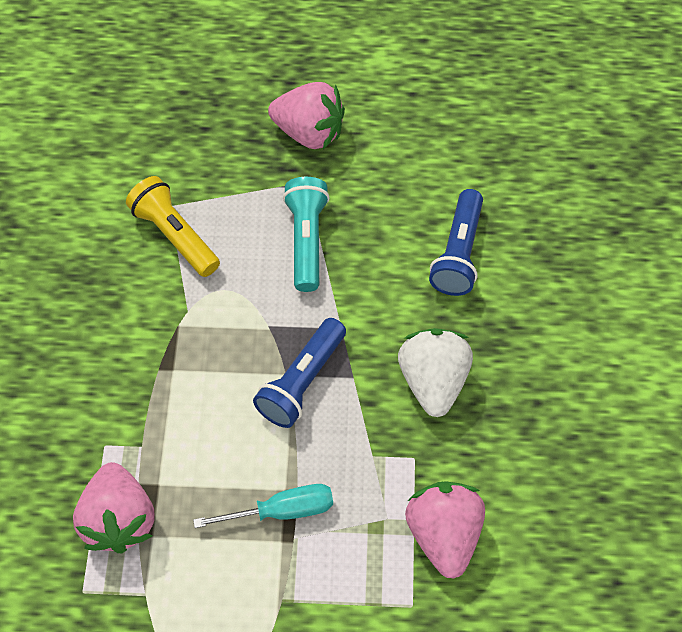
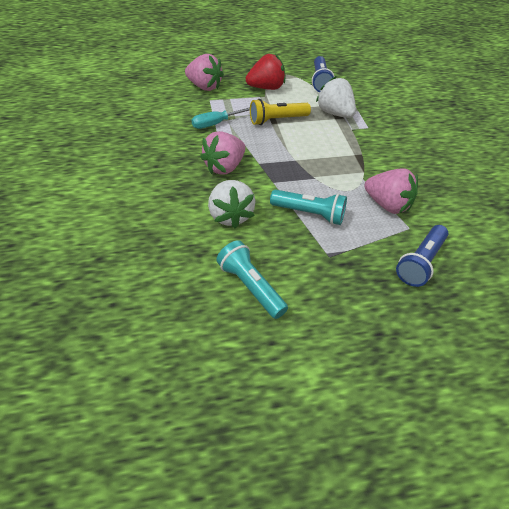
red strawberry: 0 -> 1
turquoise flashlight: 1 -> 2
white strawberry: 1 -> 2

